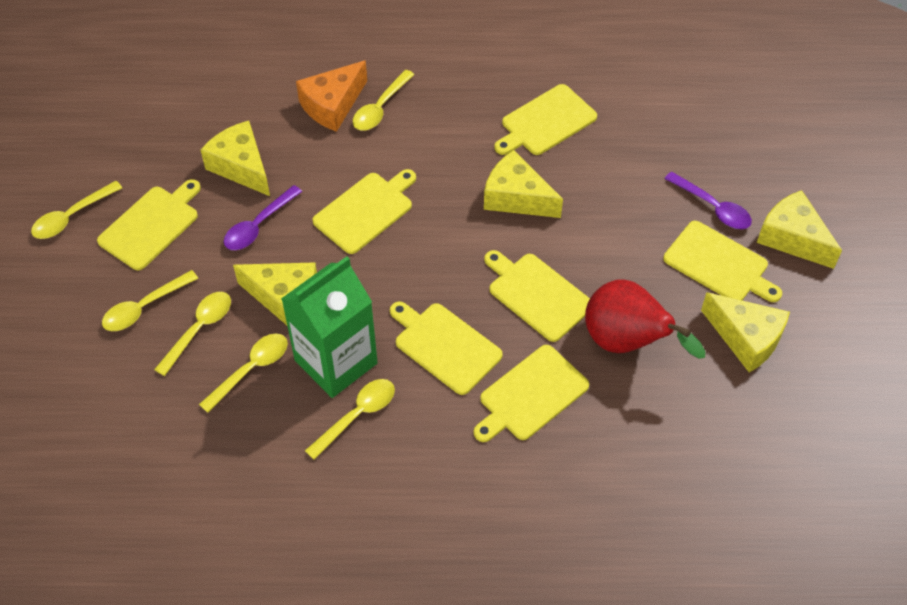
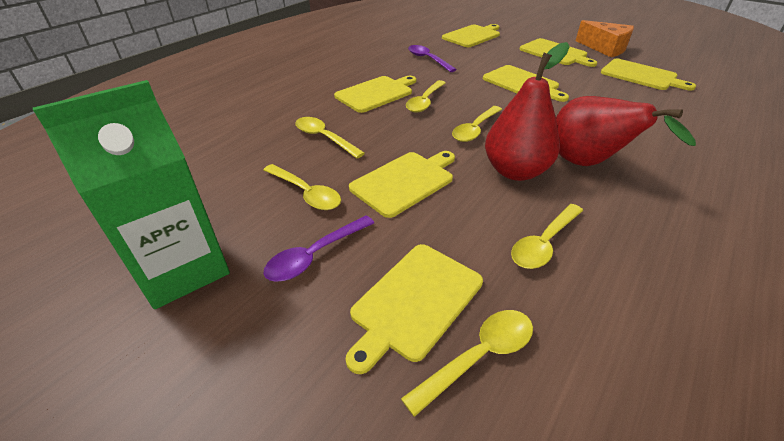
red pear: 1 -> 2
yellow cheese: 5 -> 0

